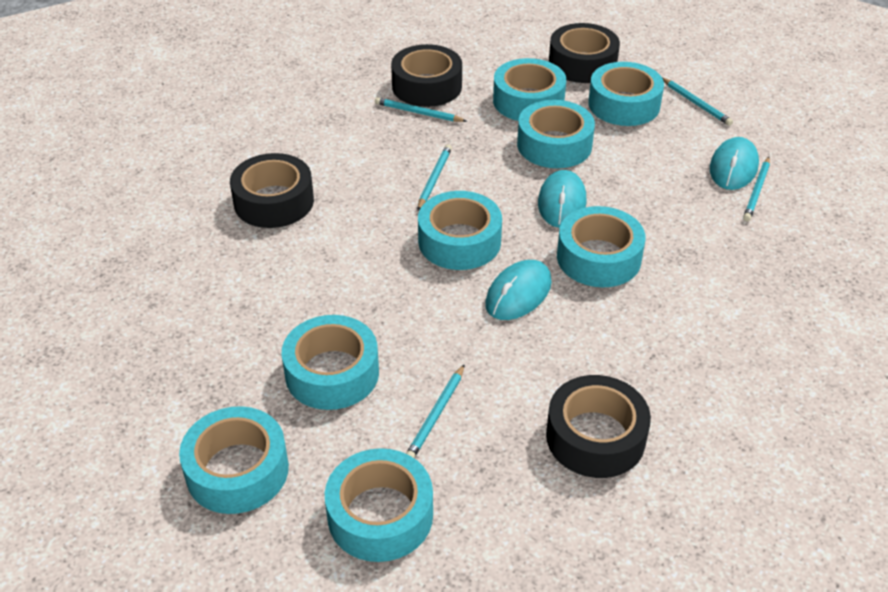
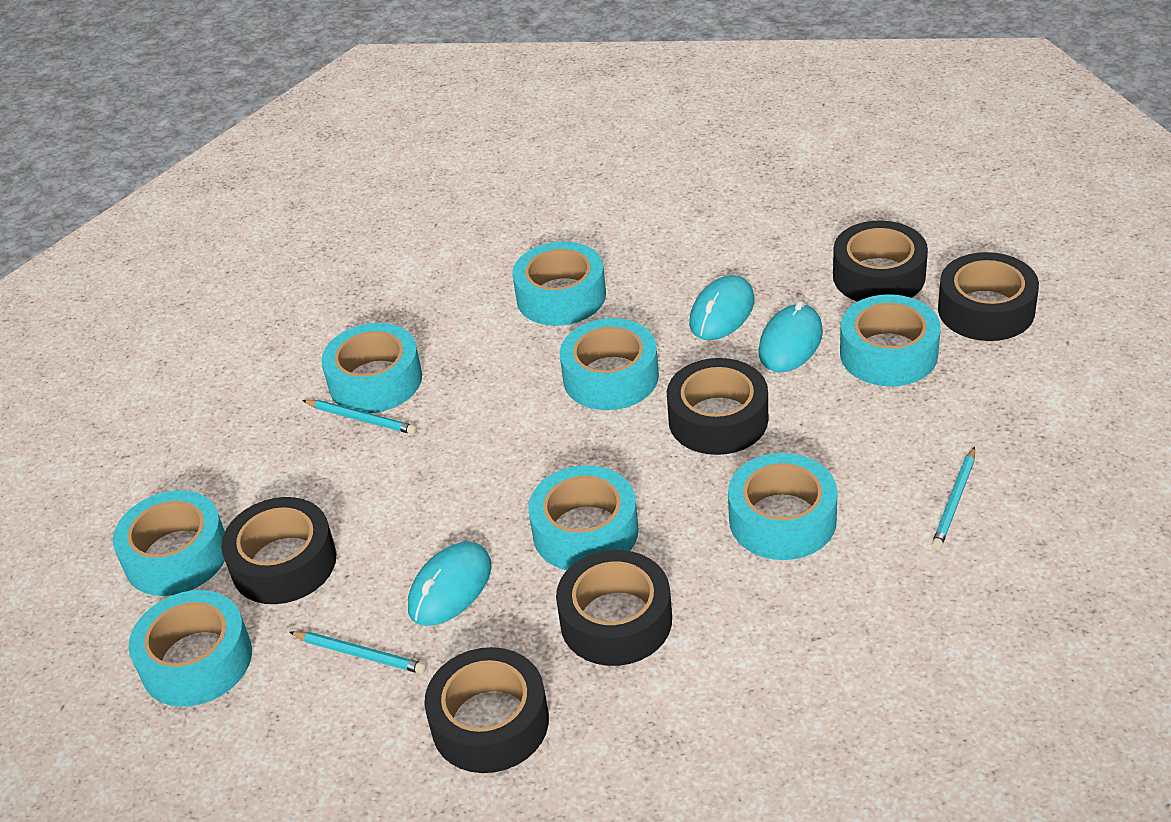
black tape: 4 -> 6
turquoise pencil: 5 -> 3

